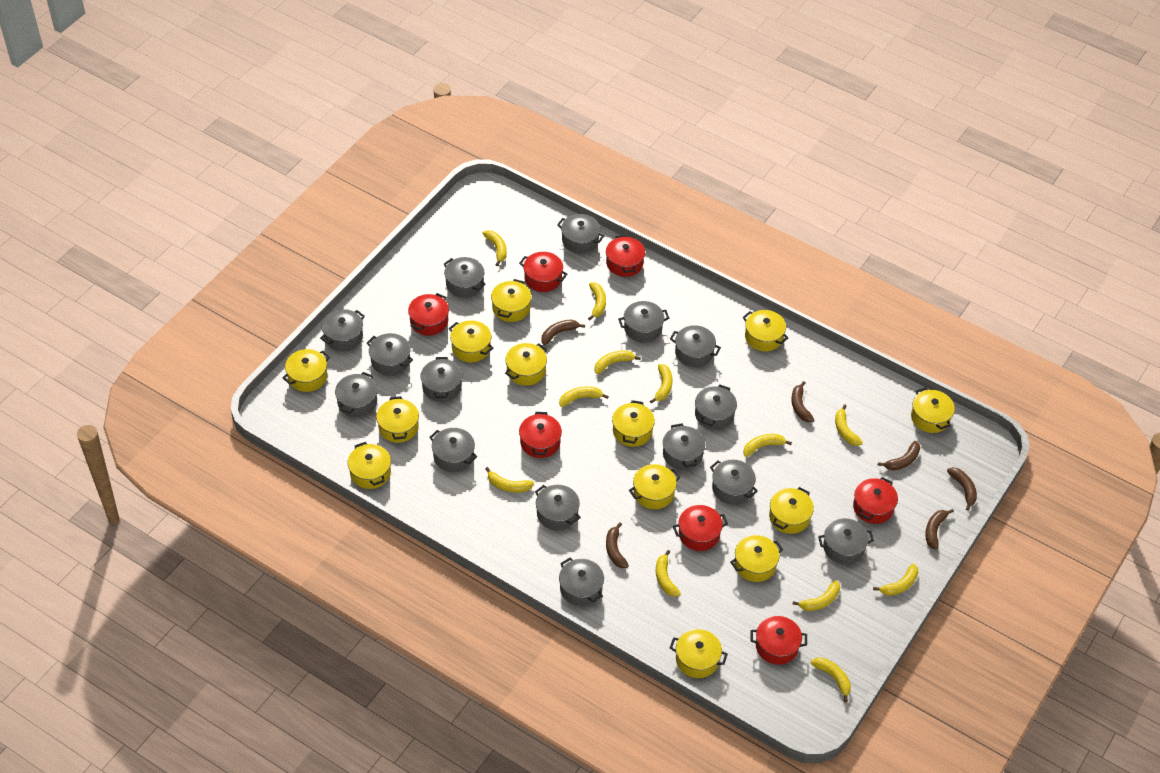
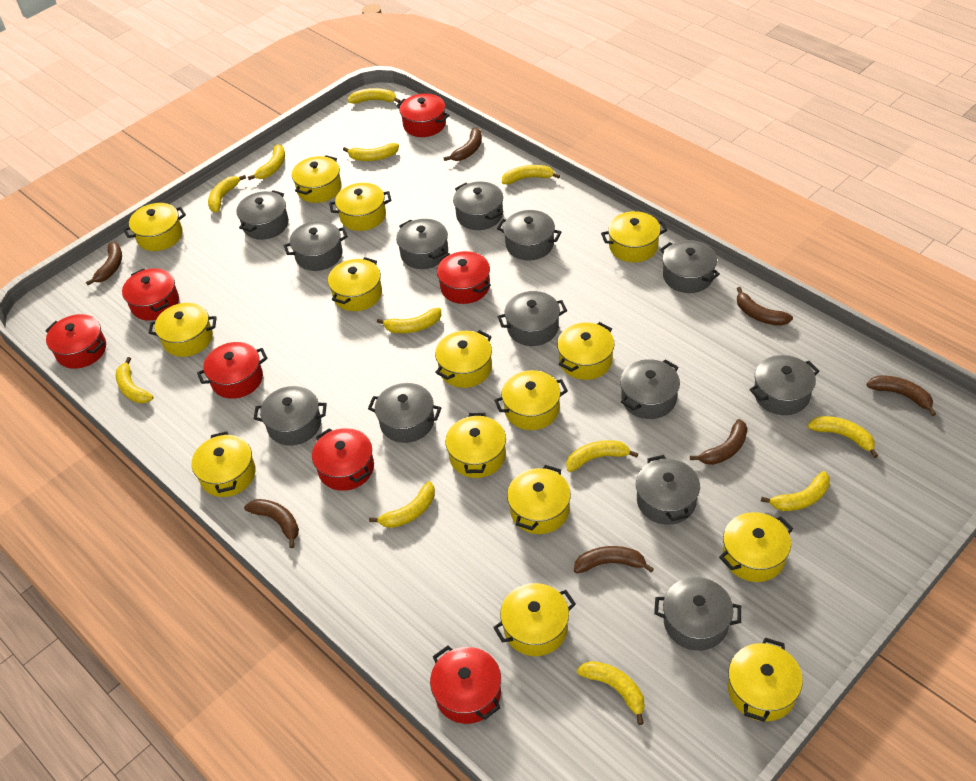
brown banana: 6 -> 7
grey pot: 15 -> 13
yellow pot: 13 -> 15

